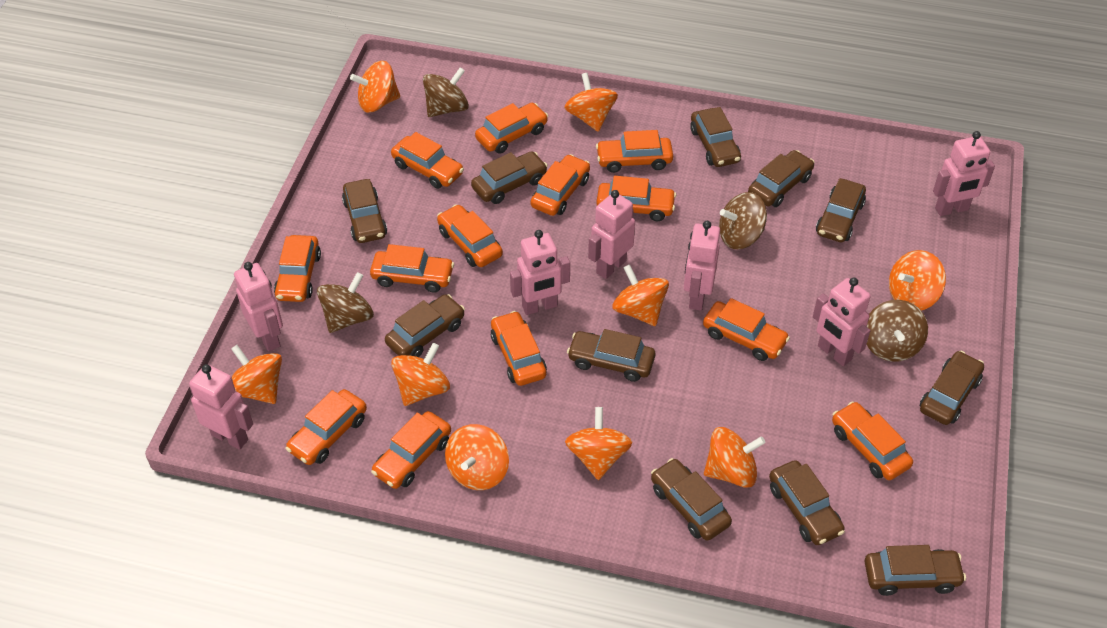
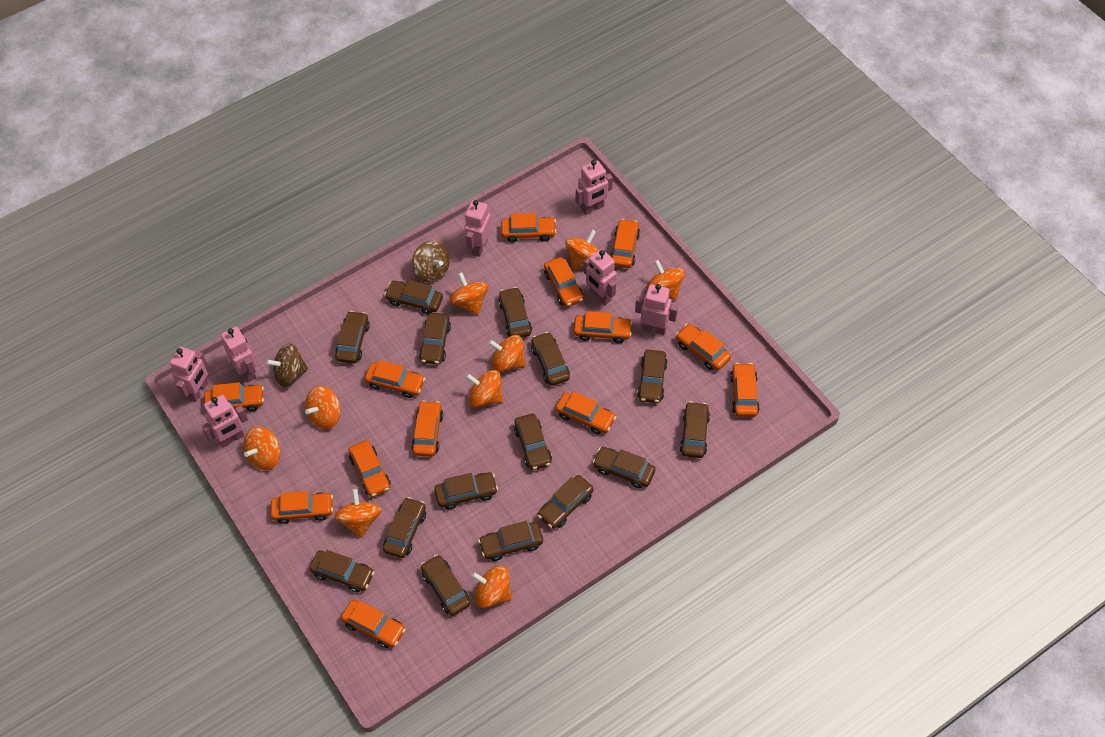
brown car: 11 -> 15
brown spinning top: 4 -> 2

